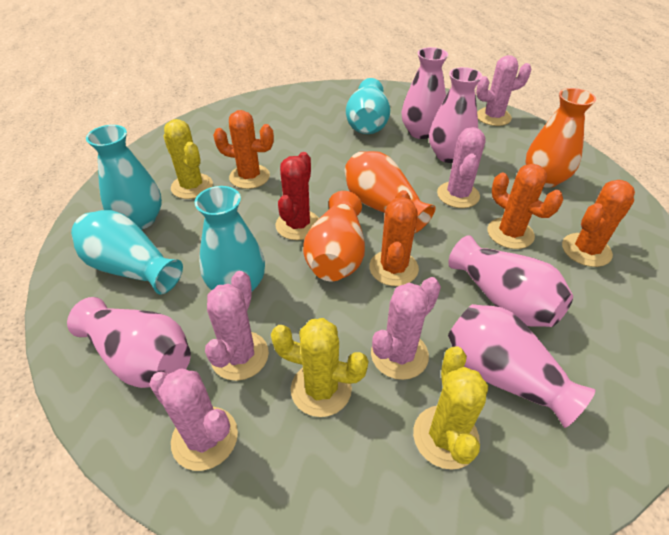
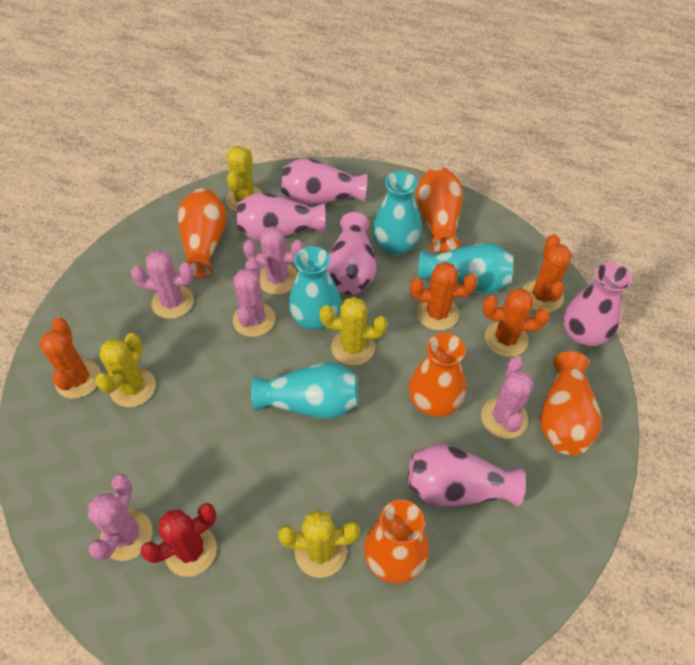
orange vase: 3 -> 5
yellow cactus: 3 -> 4

